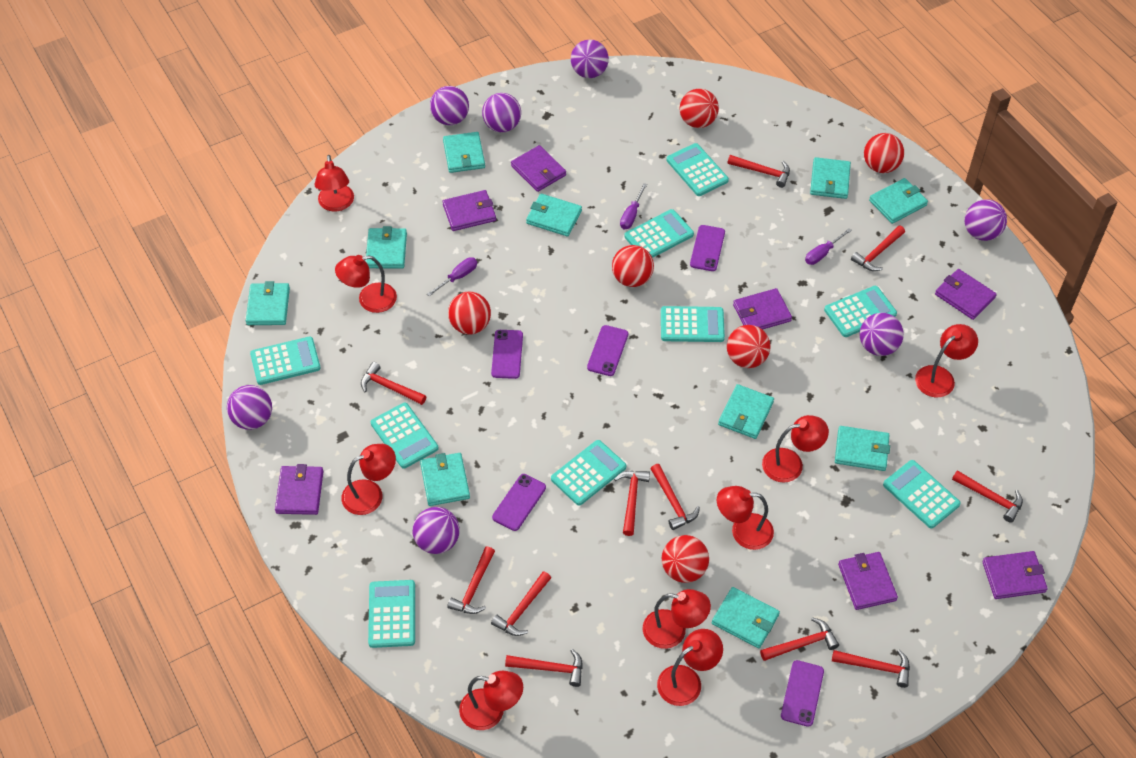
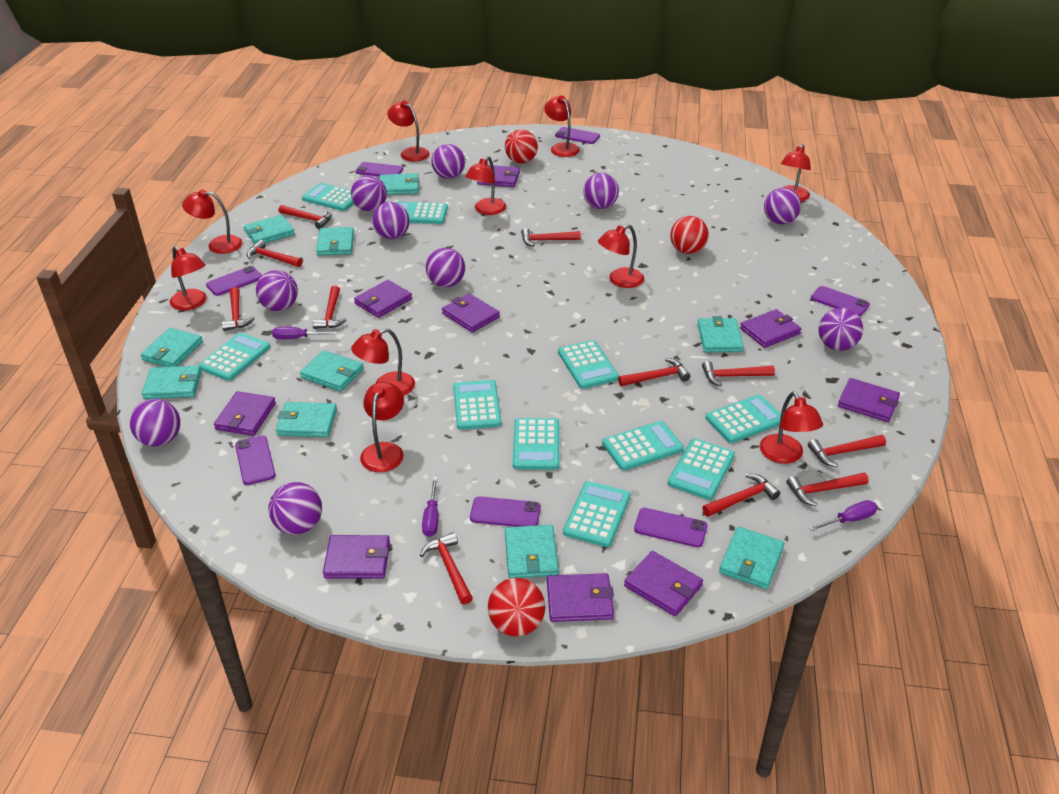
purple ball: 7 -> 10
purple phone: 5 -> 7
purple wallet: 7 -> 9
red ball: 6 -> 3
red lamp: 9 -> 10
turquoise calculator: 9 -> 10

